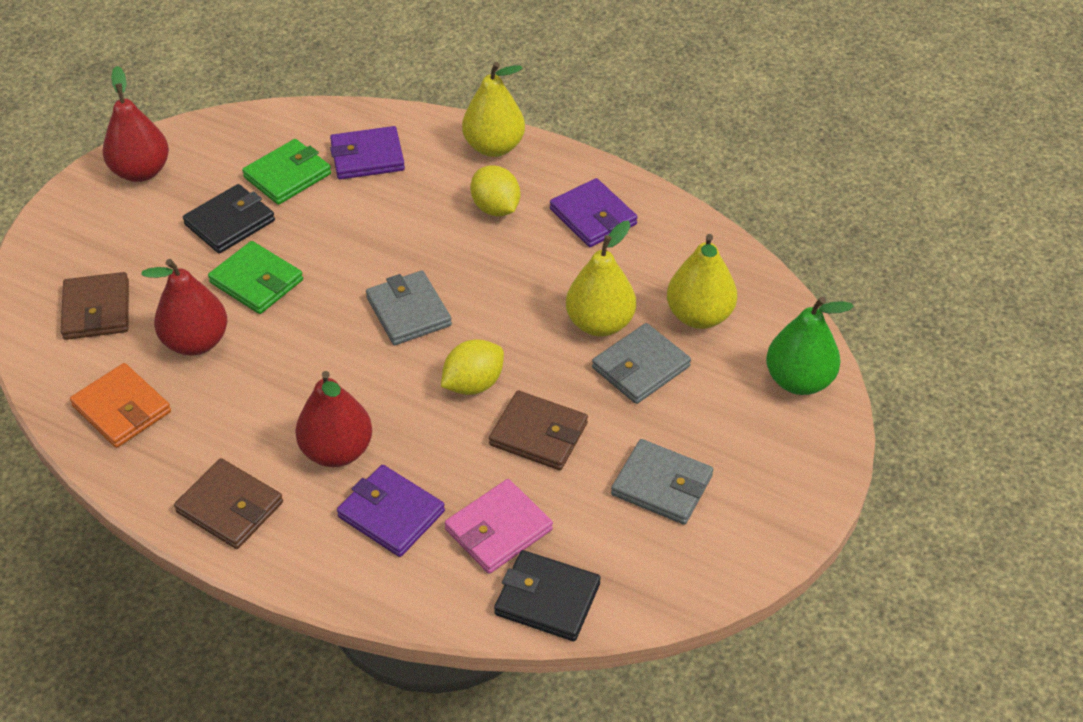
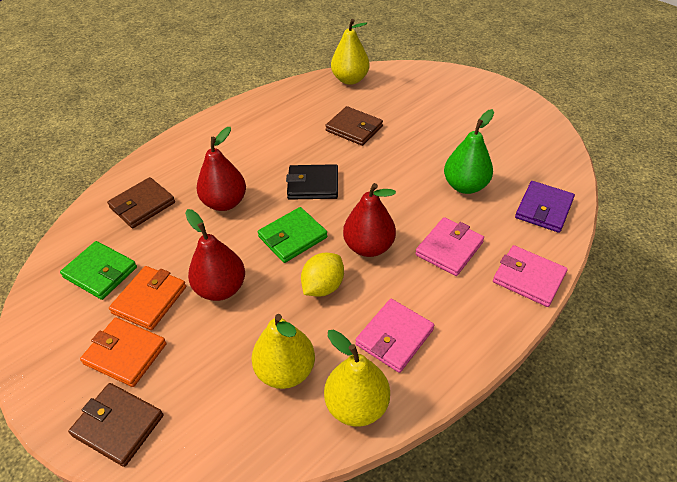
black wallet: 2 -> 1
grey wallet: 3 -> 0
orange wallet: 1 -> 2
pink wallet: 1 -> 3
purple wallet: 3 -> 1
yellow lemon: 2 -> 1

